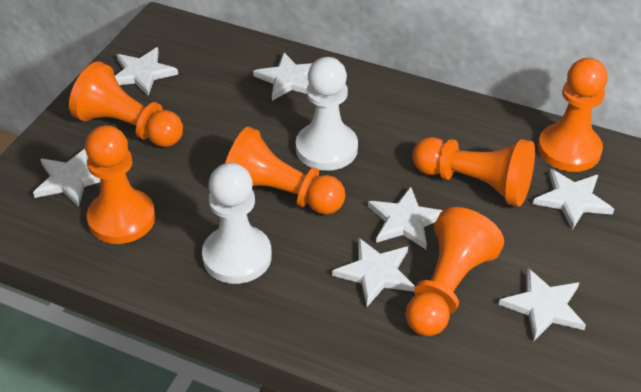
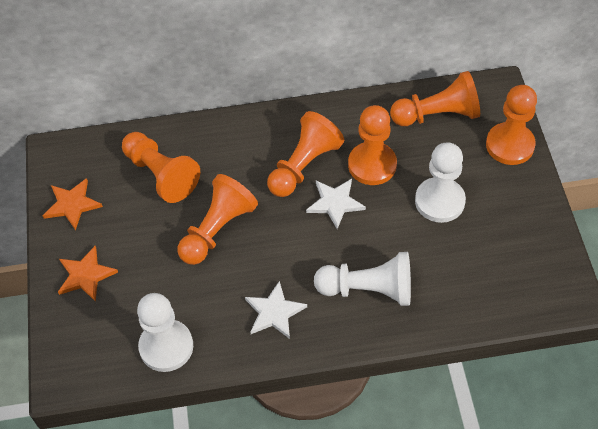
orange star: 0 -> 2
white pawn: 2 -> 3
white star: 7 -> 2

